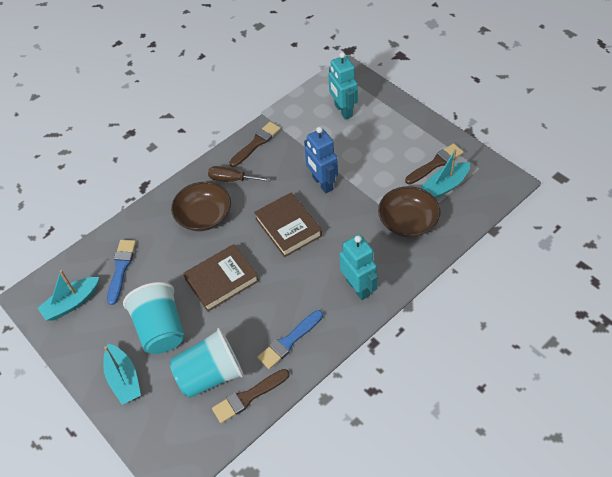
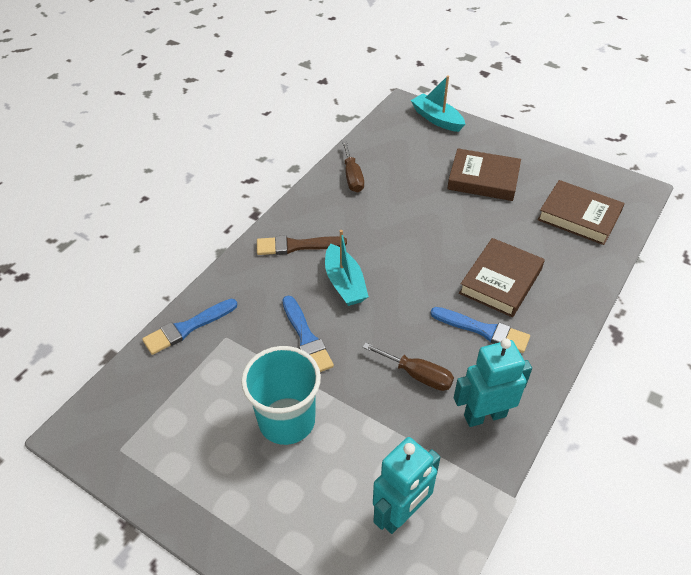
blue brush: 2 -> 3
blue robot: 1 -> 0
brown book: 2 -> 3
brown bowl: 2 -> 0
brown brush: 3 -> 1
brown screwdriver: 1 -> 2
turquoise boat: 3 -> 2
turquoise cup: 2 -> 1

